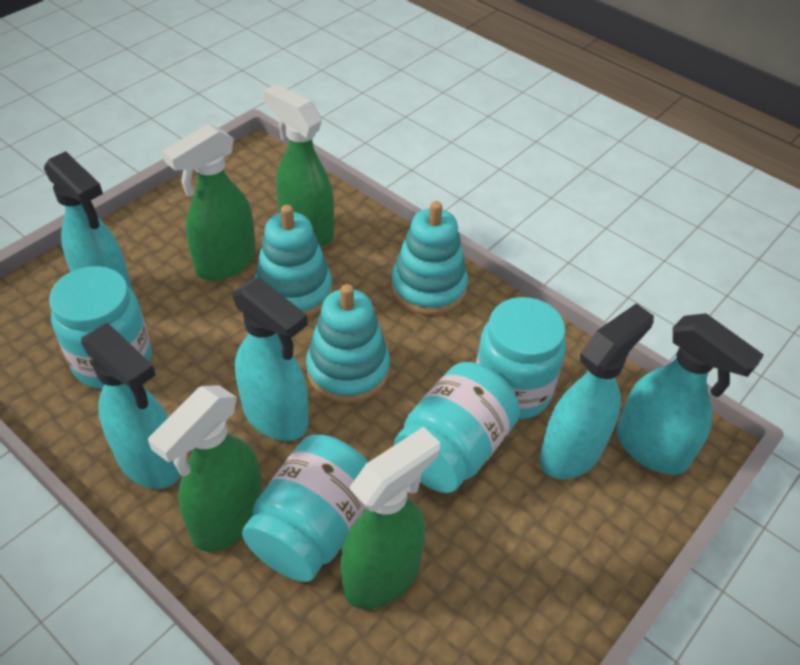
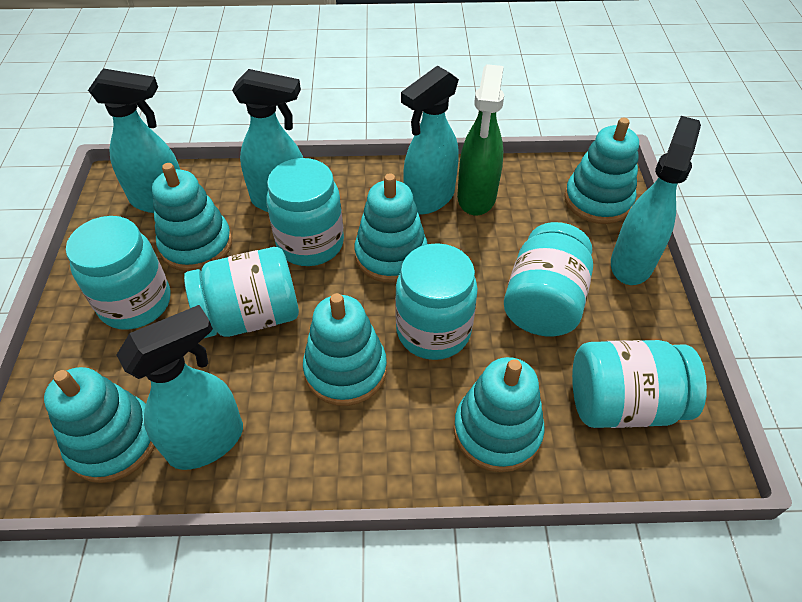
green spray bottle: 4 -> 1
turquoise jar: 4 -> 6
turquoise stacking toy: 3 -> 6

